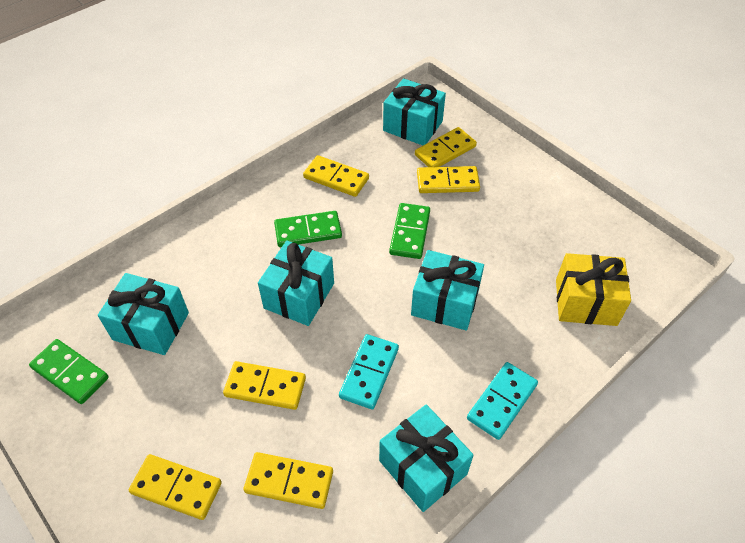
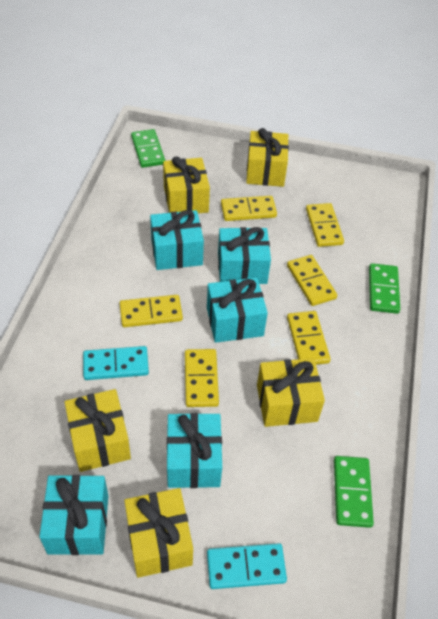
yellow gift: 1 -> 5

